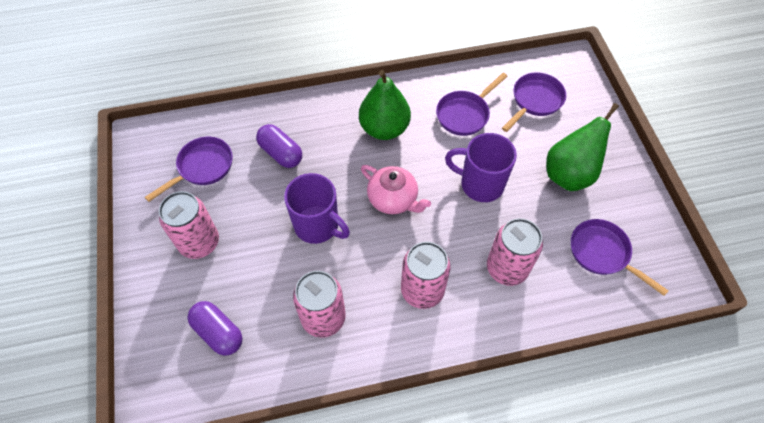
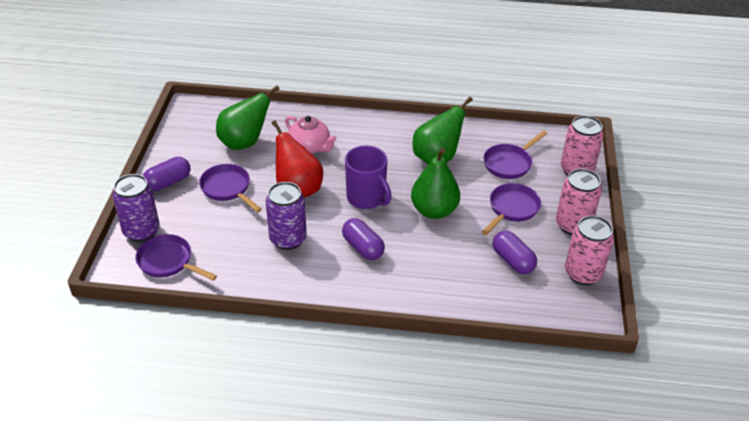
green pear: 2 -> 3
pink can: 4 -> 3
purple can: 0 -> 2
purple capsule: 2 -> 3
purple mug: 2 -> 1
red pear: 0 -> 1

